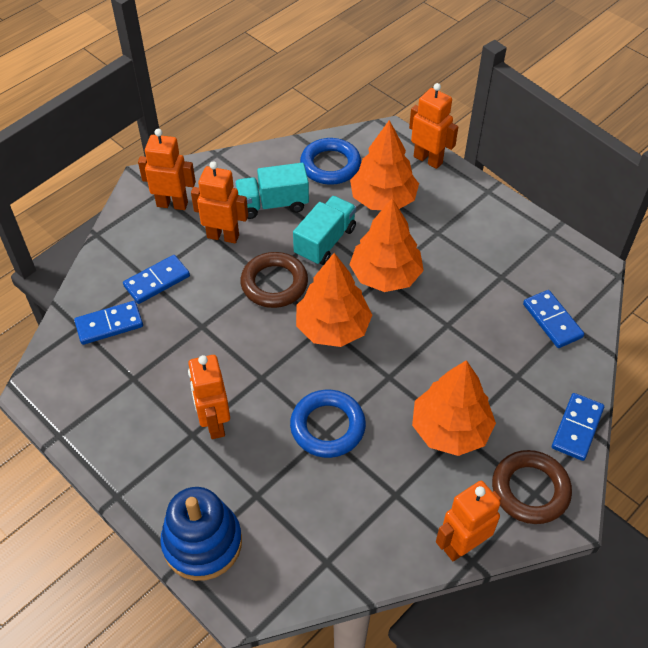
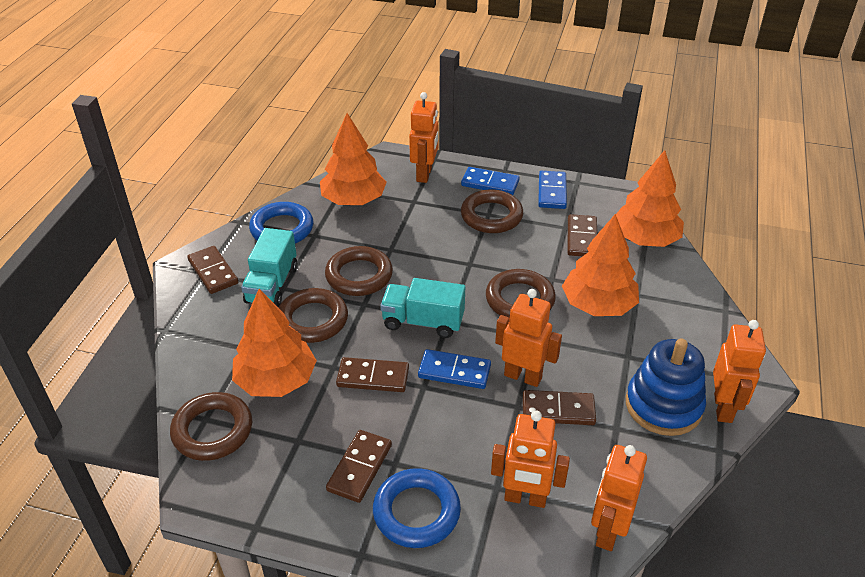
blue domino: 4 -> 3
brown domino: 0 -> 5
brown ring: 2 -> 5

